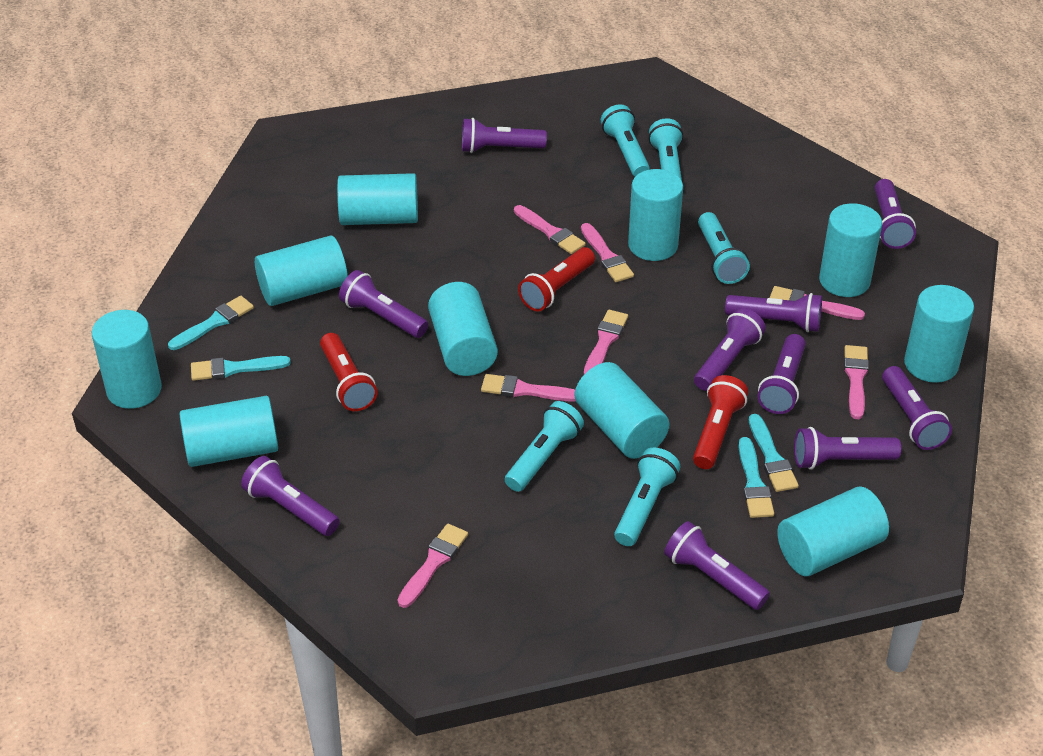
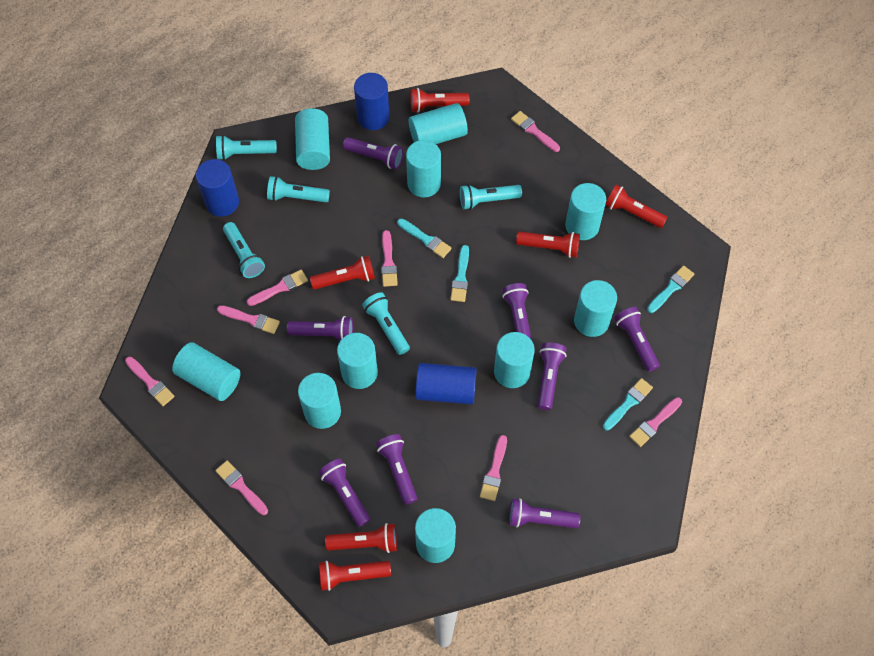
blue cylinder: 0 -> 3
pink brush: 7 -> 8
purple flashlight: 10 -> 8
red flashlight: 3 -> 6

